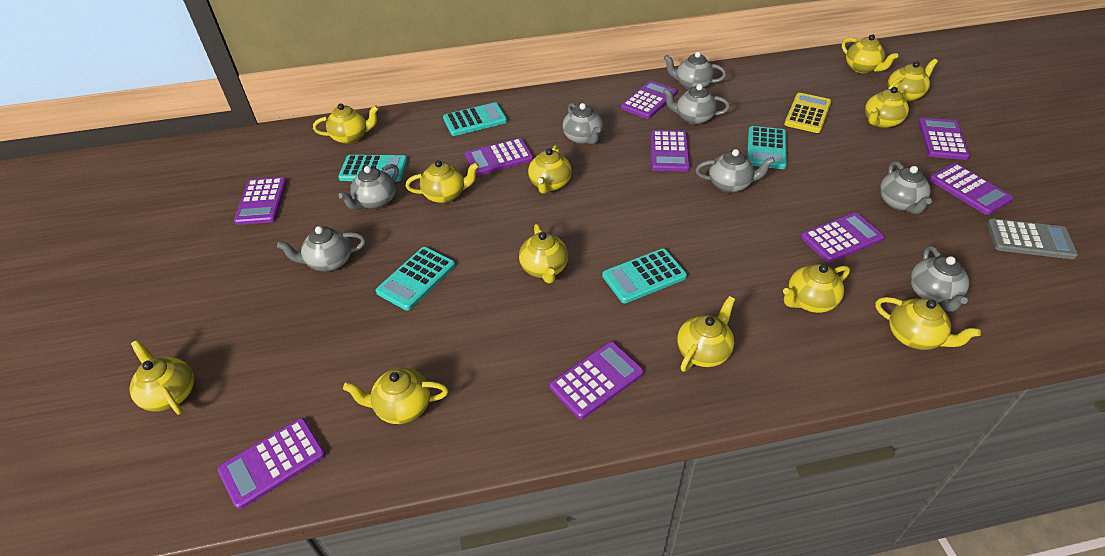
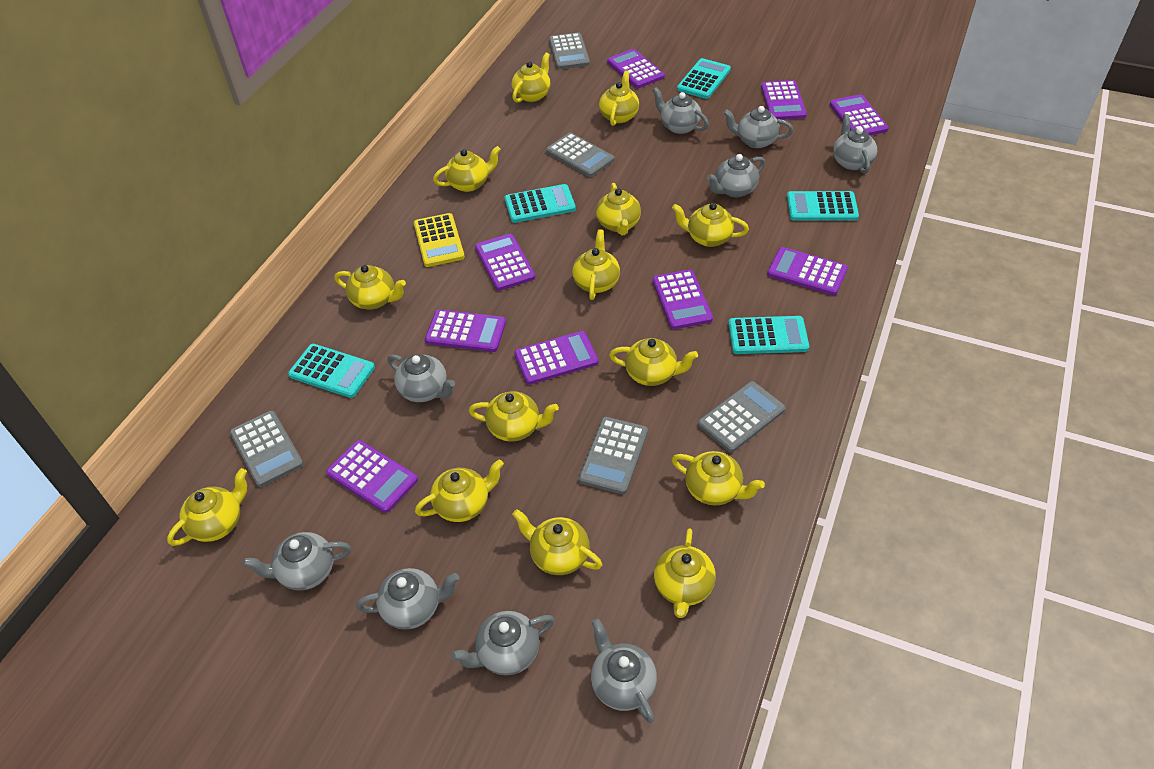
grey calculator: 1 -> 5
grey teapot: 8 -> 9
yellow teapot: 12 -> 14

